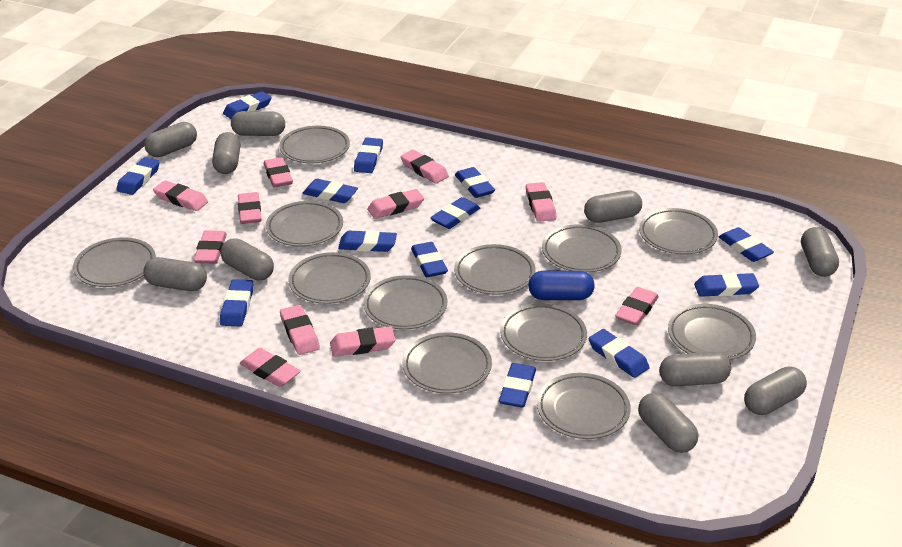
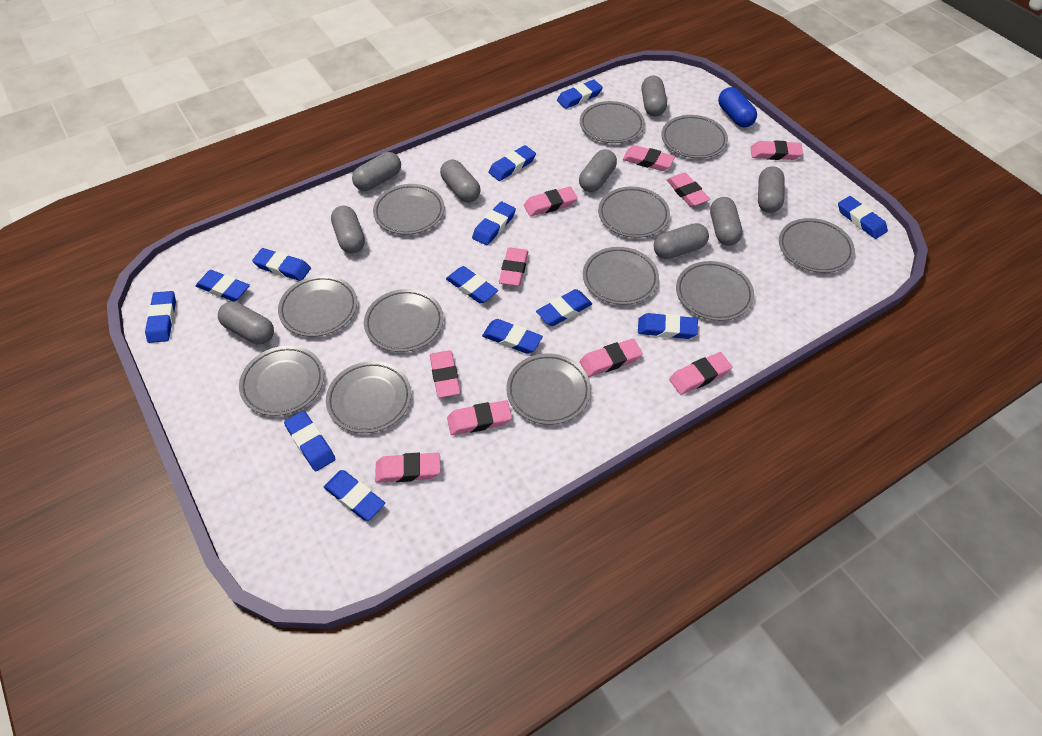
grey capsule: 10 -> 9
pink eraser: 11 -> 10

